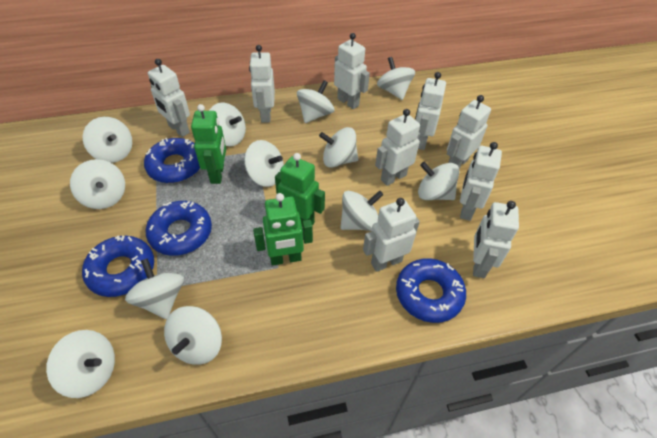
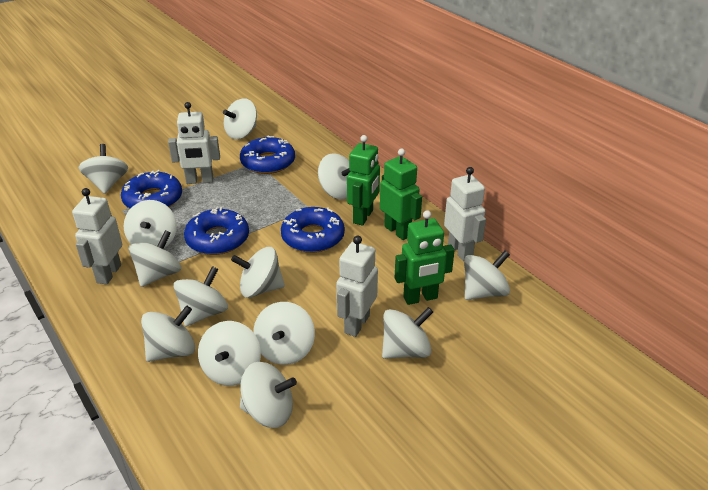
white robot: 9 -> 4
white spinning top: 12 -> 13

